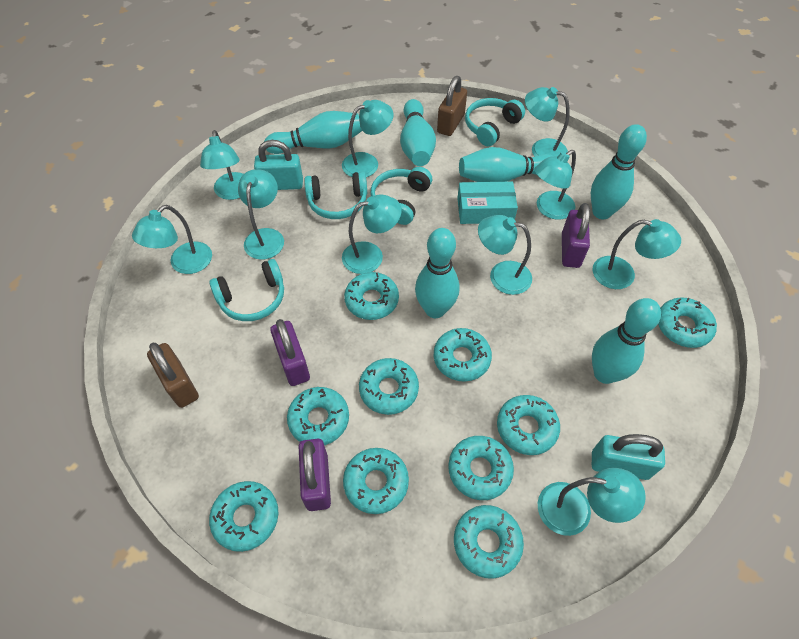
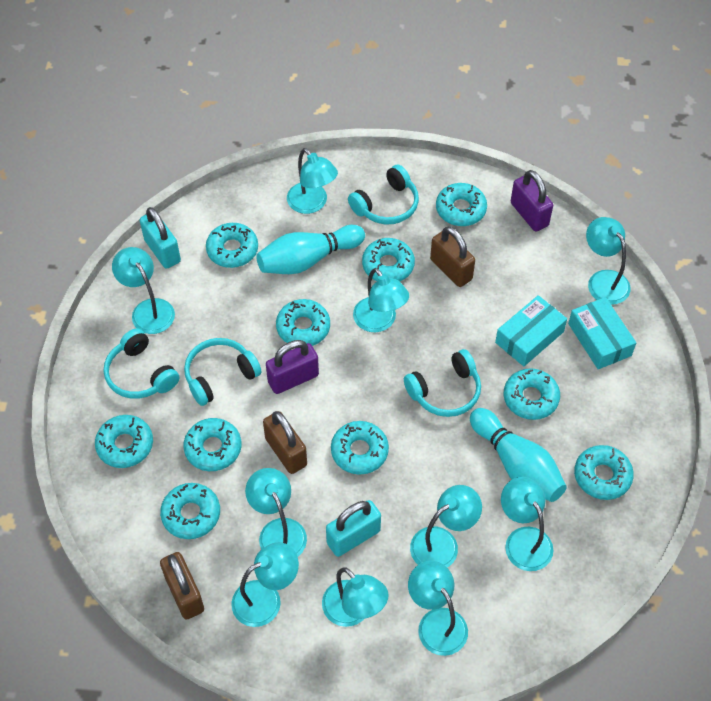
brown padlock: 2 -> 3
purple padlock: 3 -> 2
turquoise bowling pin: 6 -> 2
turquoise box: 1 -> 2

